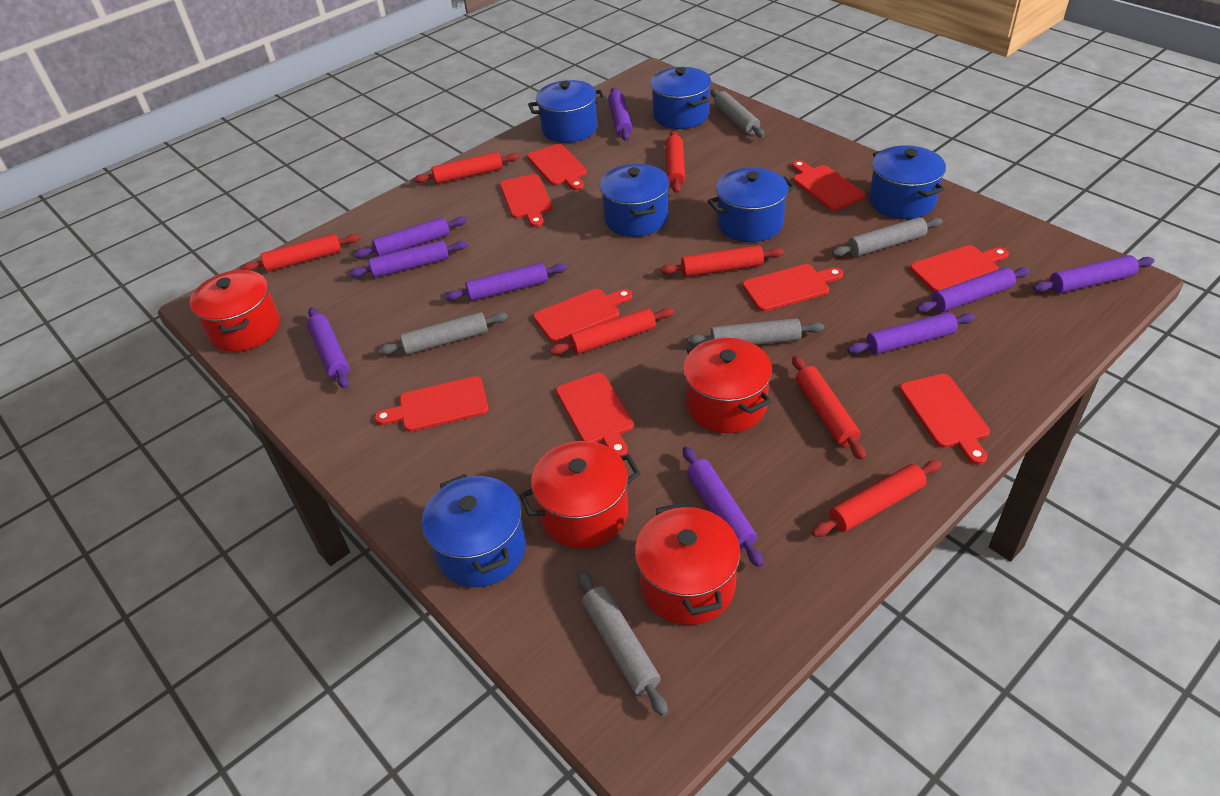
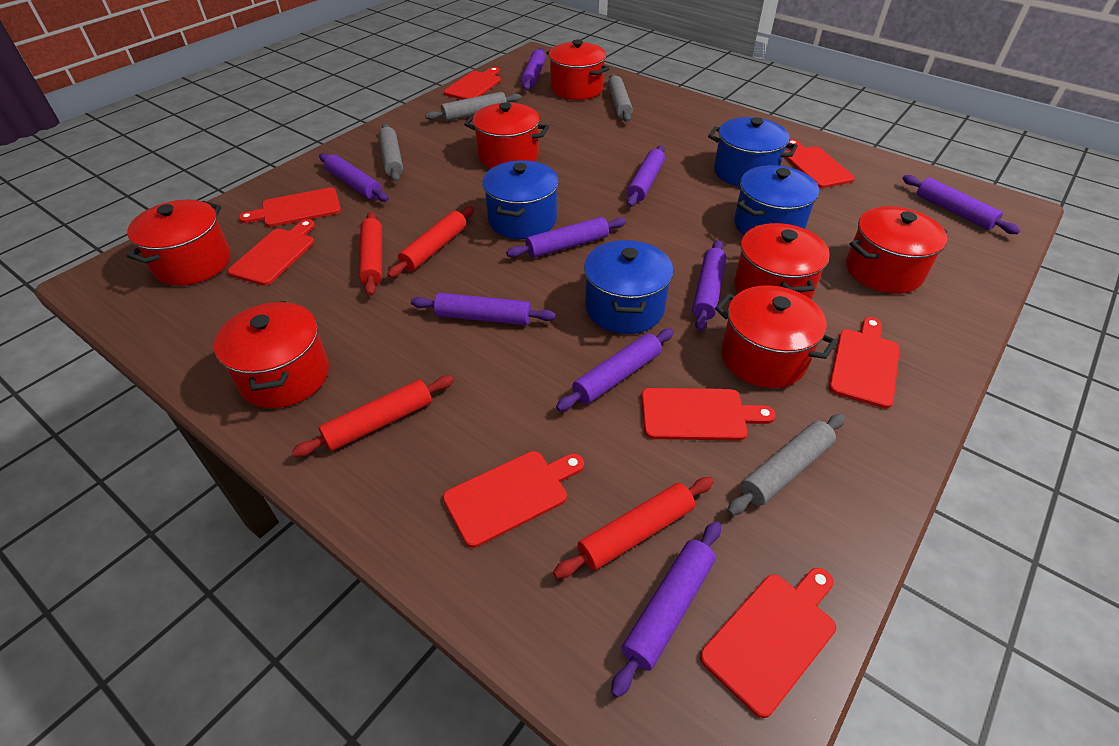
blue pot: 6 -> 4
grey rolling pin: 5 -> 4
red cutting board: 9 -> 8
red pot: 4 -> 7
red rolling pin: 7 -> 4

